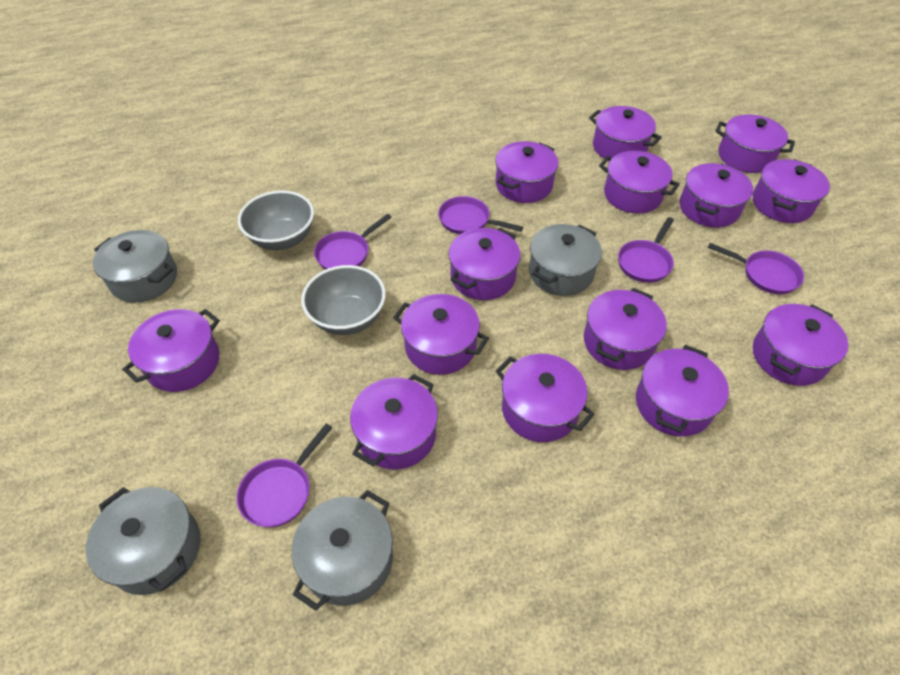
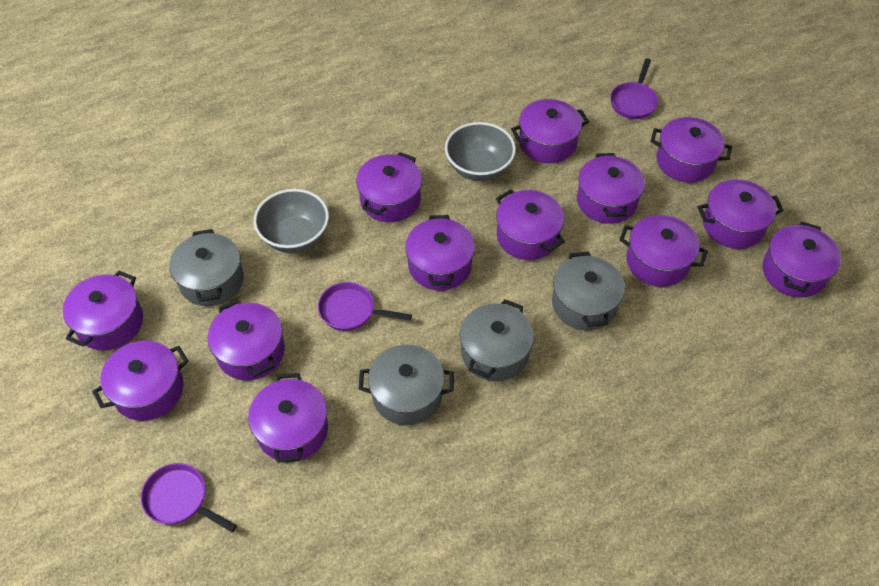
purple pan: 5 -> 3
purple pot: 14 -> 13

